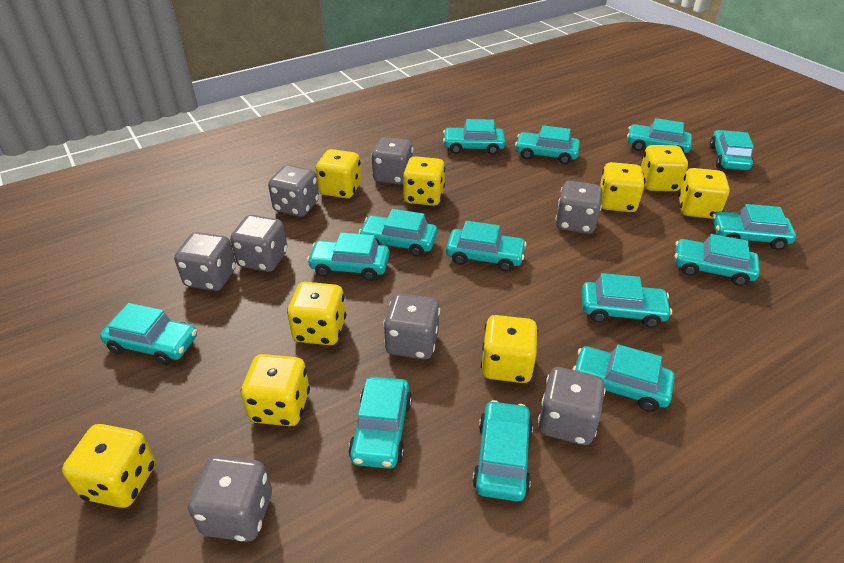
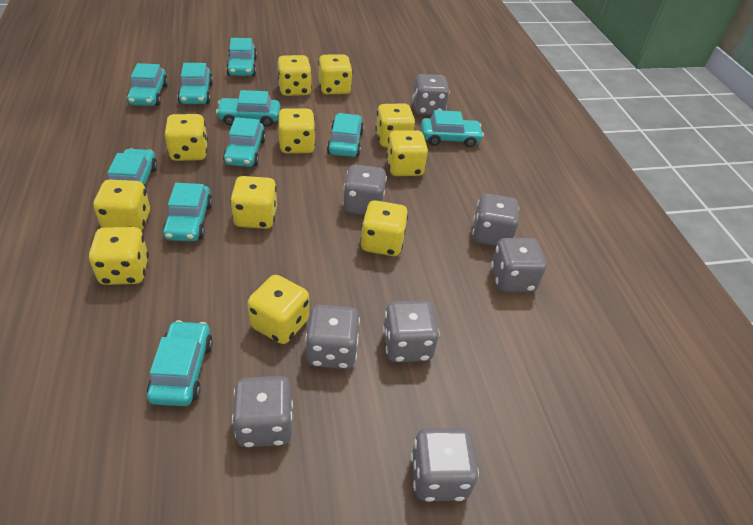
turquoise car: 14 -> 10
yellow dice: 9 -> 11

